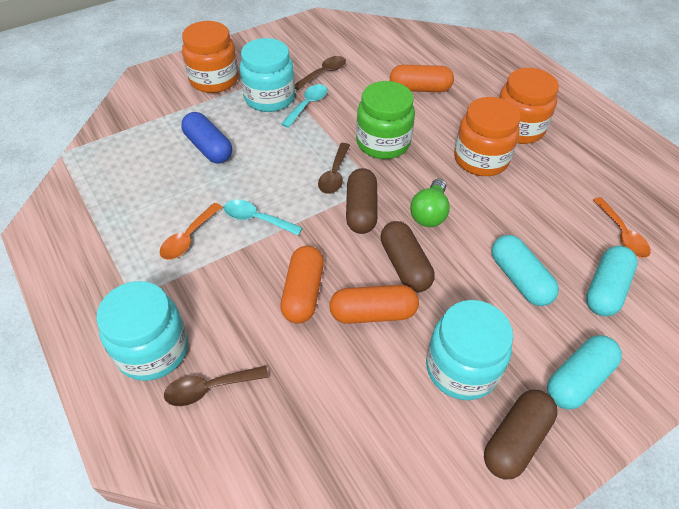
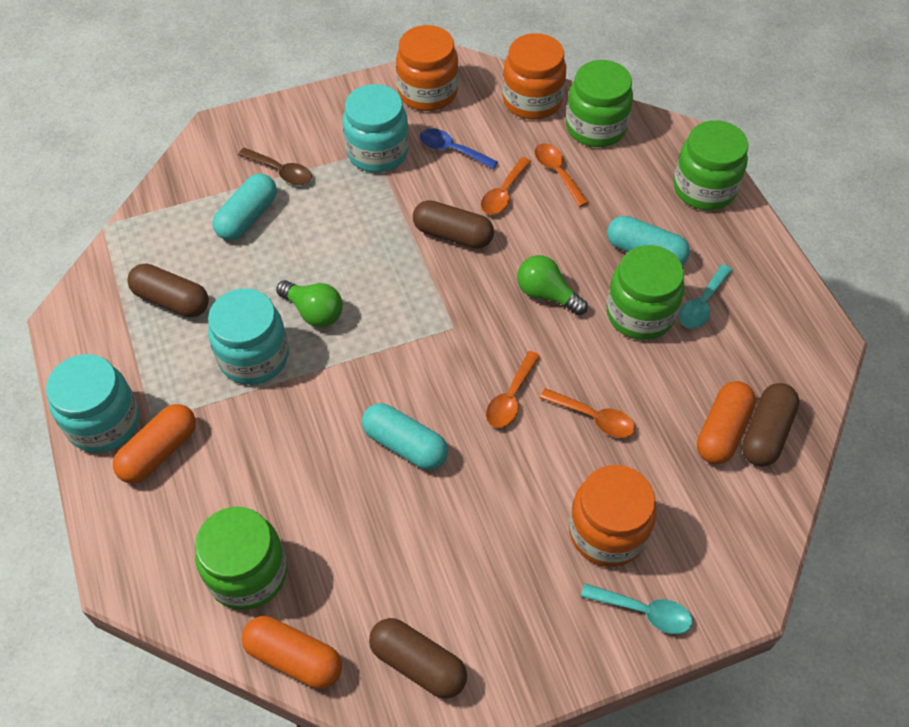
blue capsule: 1 -> 0
blue spoon: 0 -> 1
brown capsule: 3 -> 4
brown spoon: 3 -> 1
green jar: 1 -> 4
green light bulb: 1 -> 2
orange spoon: 2 -> 4

